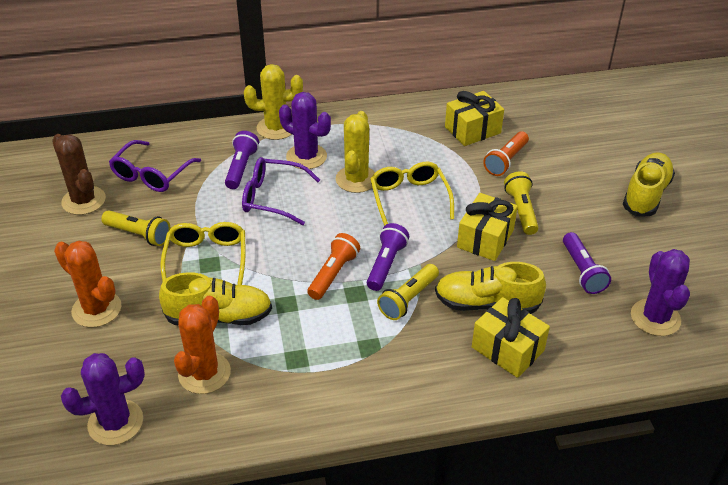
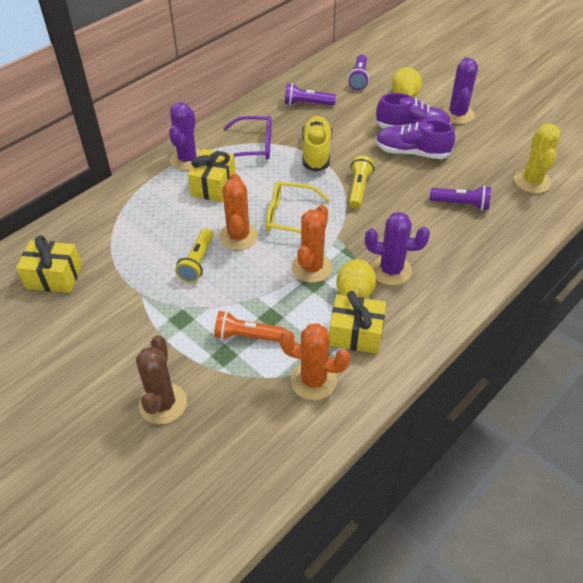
orange cactus: 2 -> 3
orange flashlight: 2 -> 1
purple glasses: 2 -> 1
purple shoe: 0 -> 2
yellow cactus: 2 -> 1
yellow flashlight: 3 -> 2
yellow glasses: 2 -> 1
yellow lemon: 0 -> 2
yellow shoe: 3 -> 1

